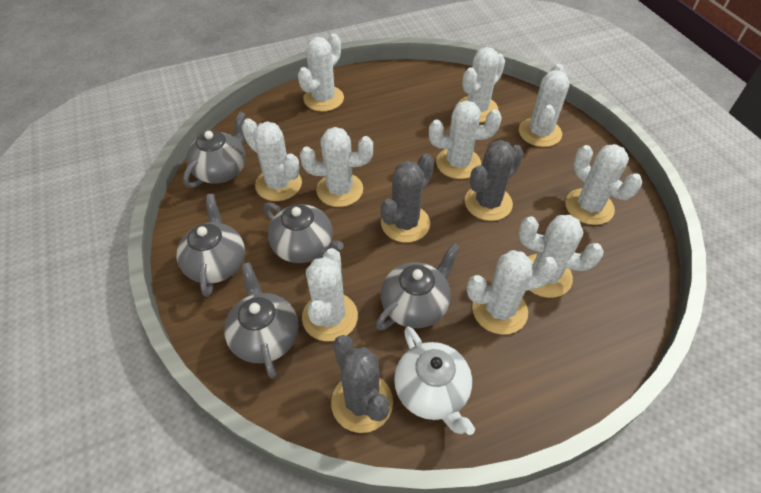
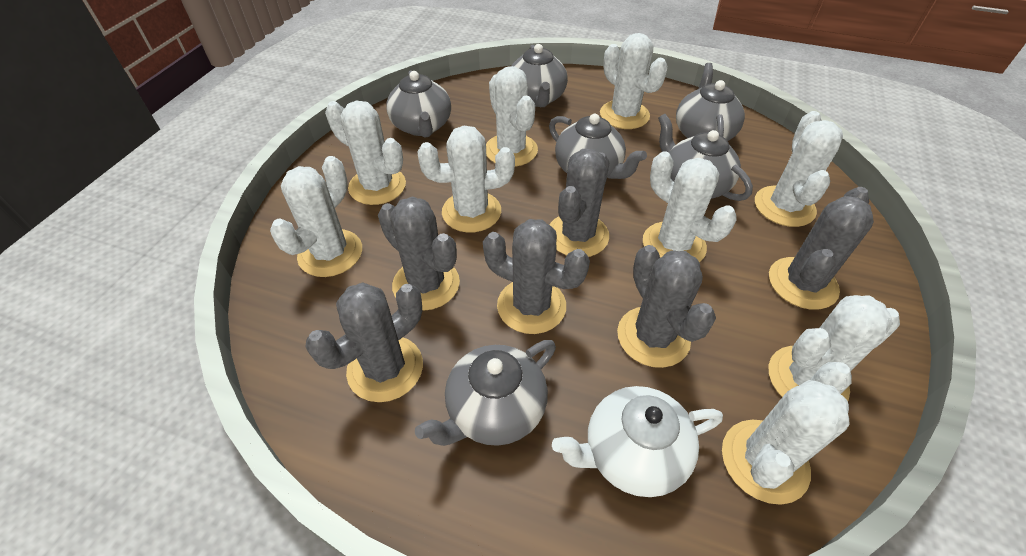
grey cactus: 3 -> 6
grey teapot: 5 -> 6
white cactus: 10 -> 9

